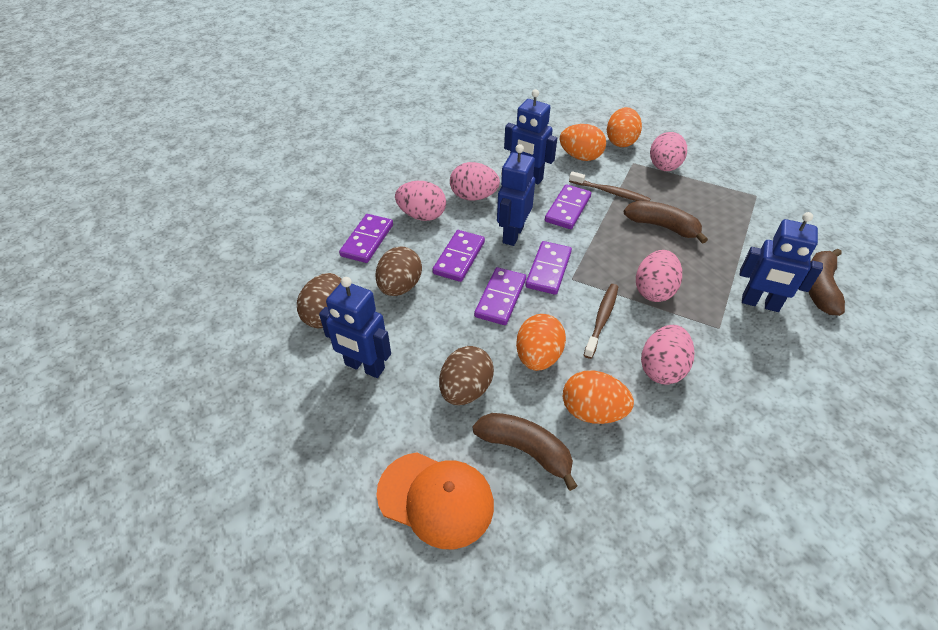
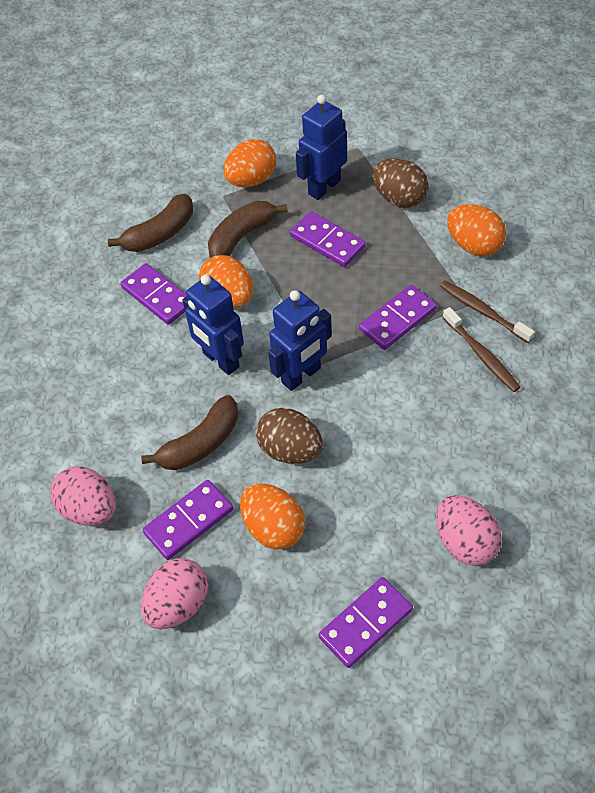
blue robot: 4 -> 3
brown egg: 3 -> 2
orange cap: 1 -> 0
pink egg: 5 -> 3

